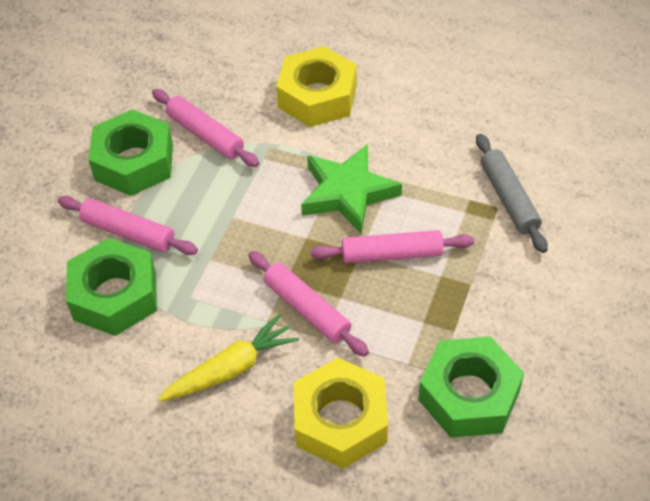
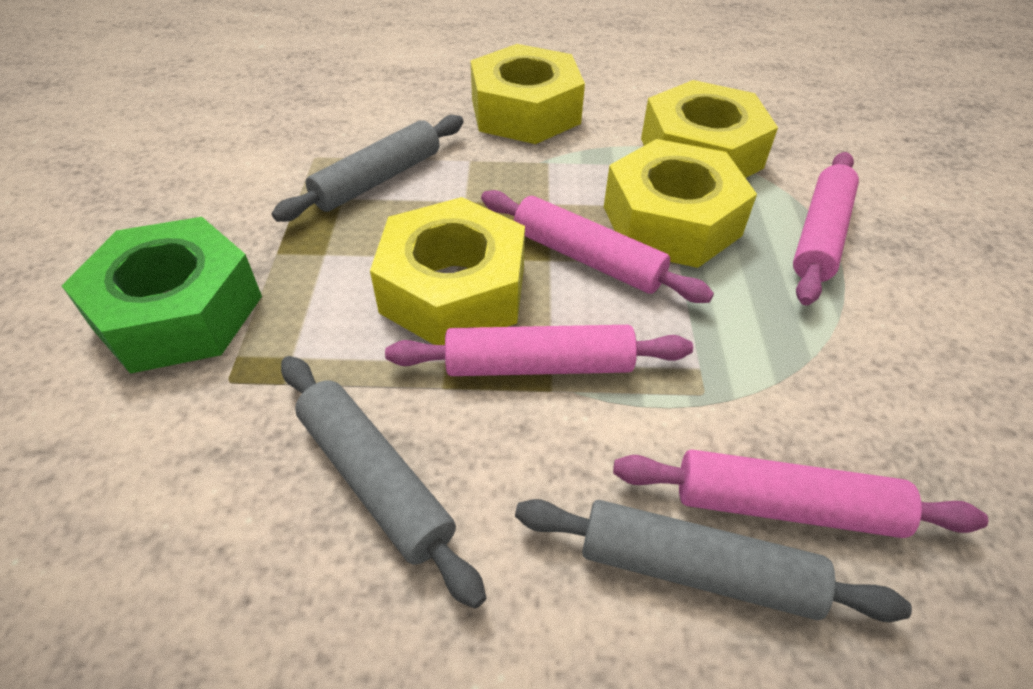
green nut: 3 -> 1
green star: 1 -> 0
grey rolling pin: 1 -> 3
yellow carrot: 1 -> 0
yellow nut: 2 -> 4

